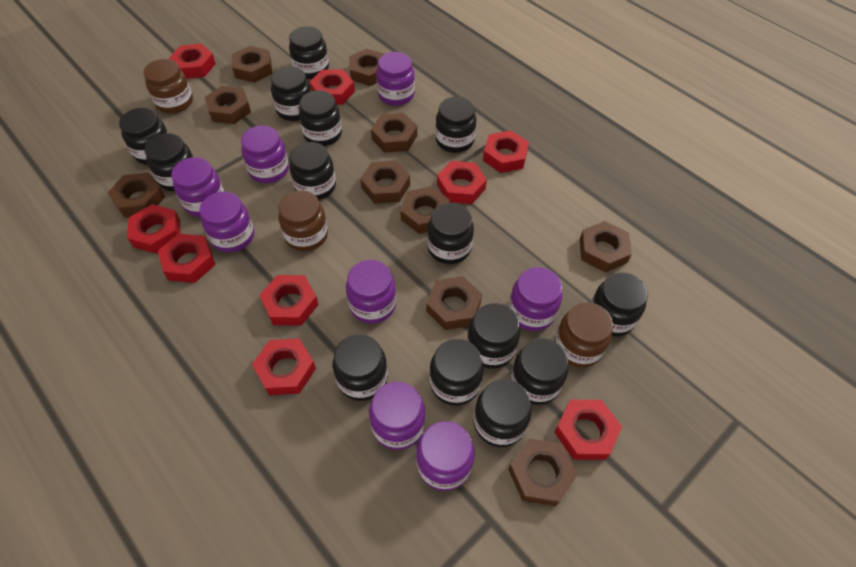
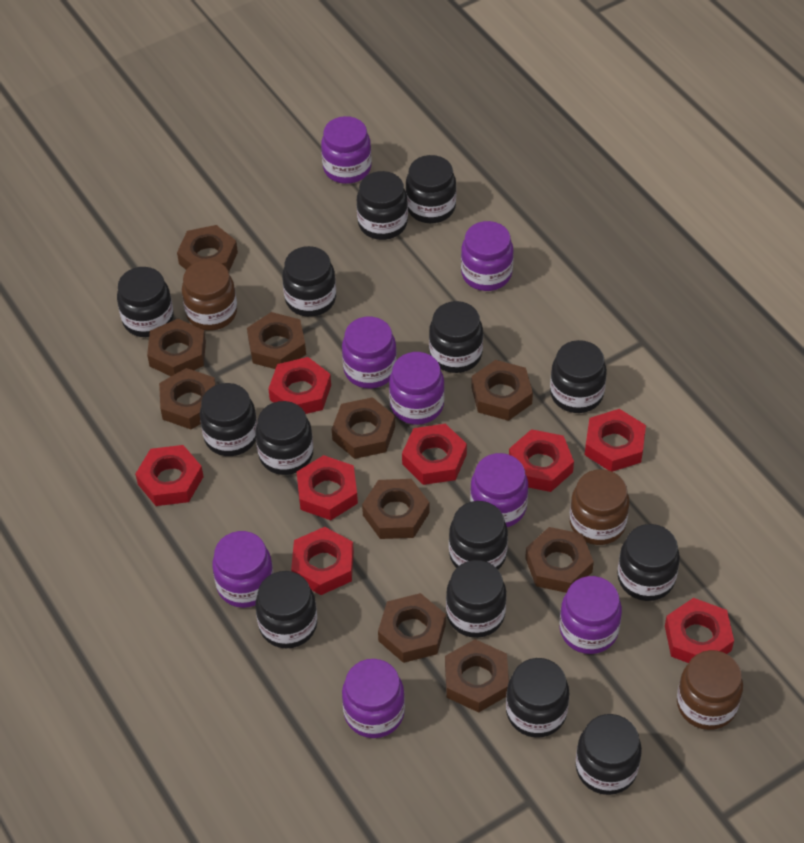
red nut: 9 -> 8

